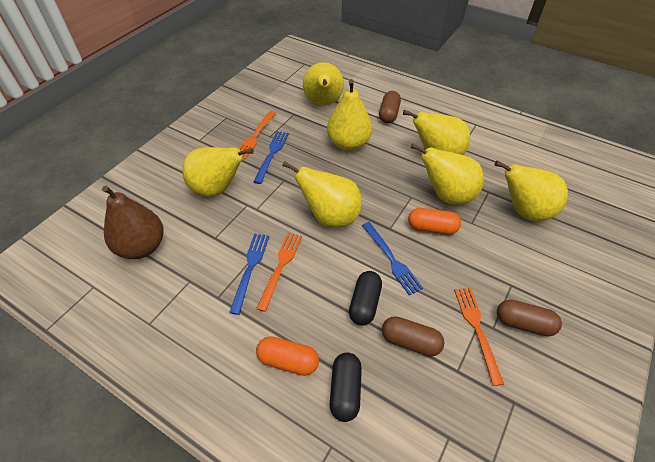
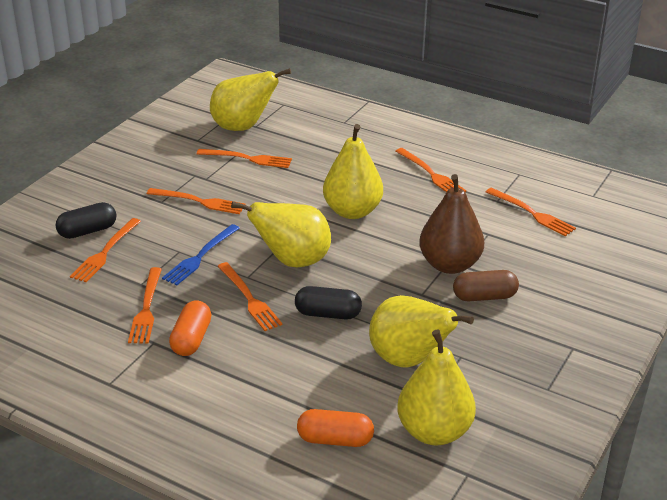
blue fork: 3 -> 1
brown capsule: 3 -> 1
orange fork: 3 -> 7
yellow pear: 7 -> 5

